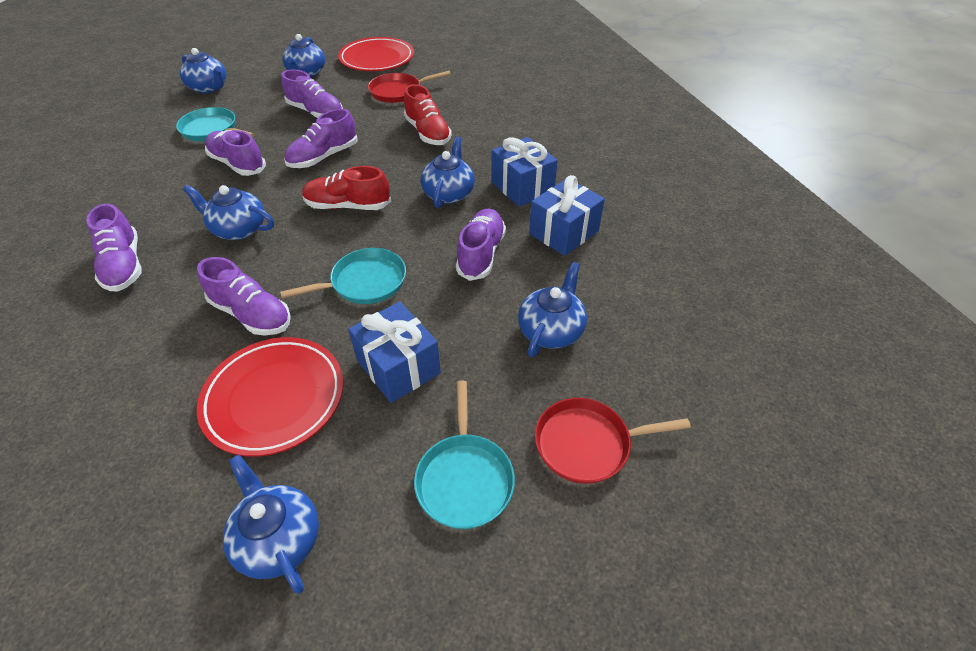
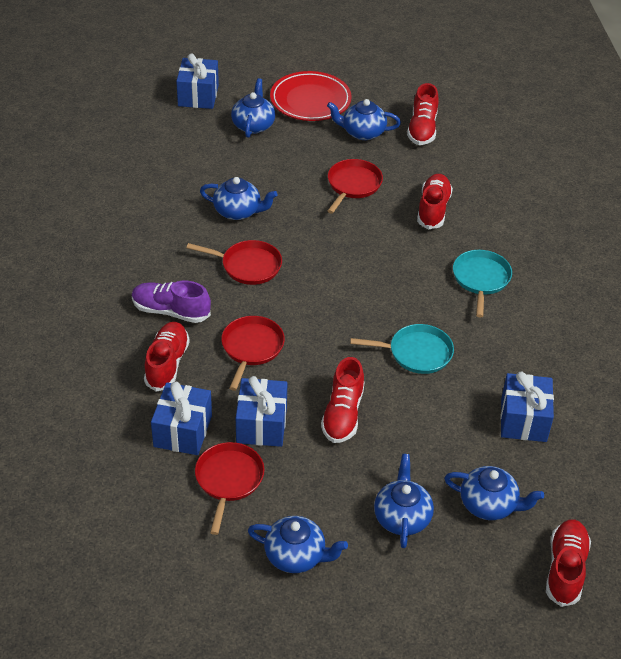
blue gift: 3 -> 4
purple shoe: 6 -> 1
red pan: 2 -> 4
red plate: 2 -> 1
red shoe: 2 -> 5
turquoise pan: 3 -> 2

